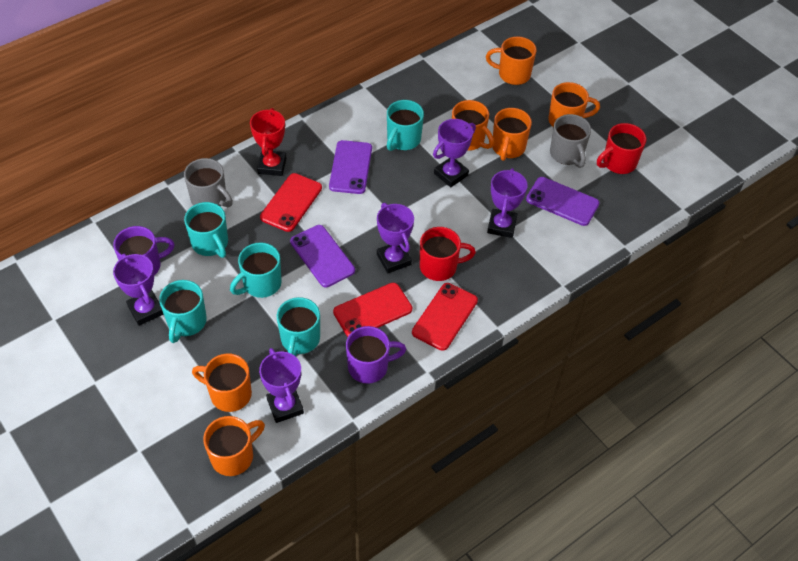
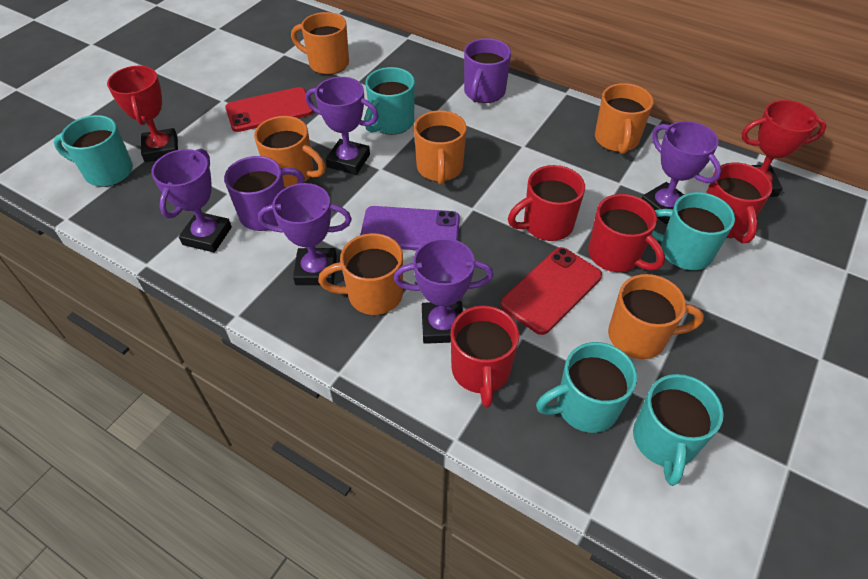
grey mug: 2 -> 0
purple phone: 3 -> 1
red mug: 2 -> 4
red phone: 3 -> 2
red trophy: 1 -> 2

